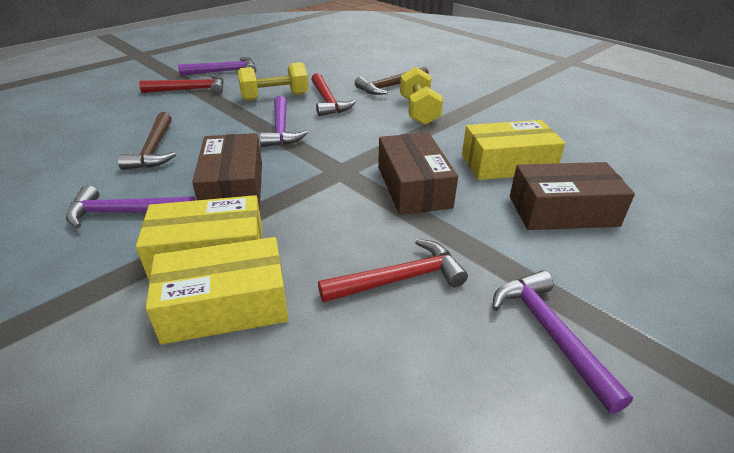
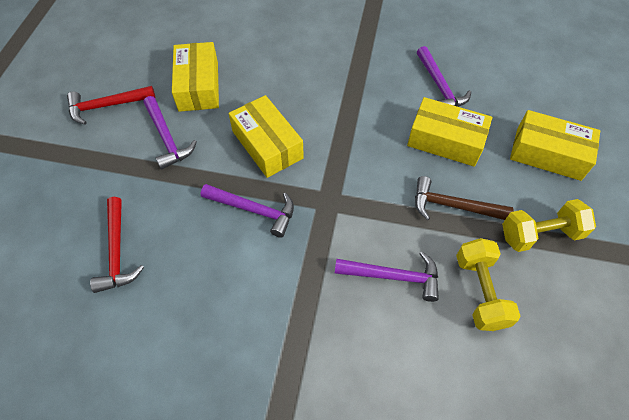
brown box: 3 -> 0
brown hammer: 2 -> 1
red hammer: 3 -> 2
yellow box: 3 -> 4

